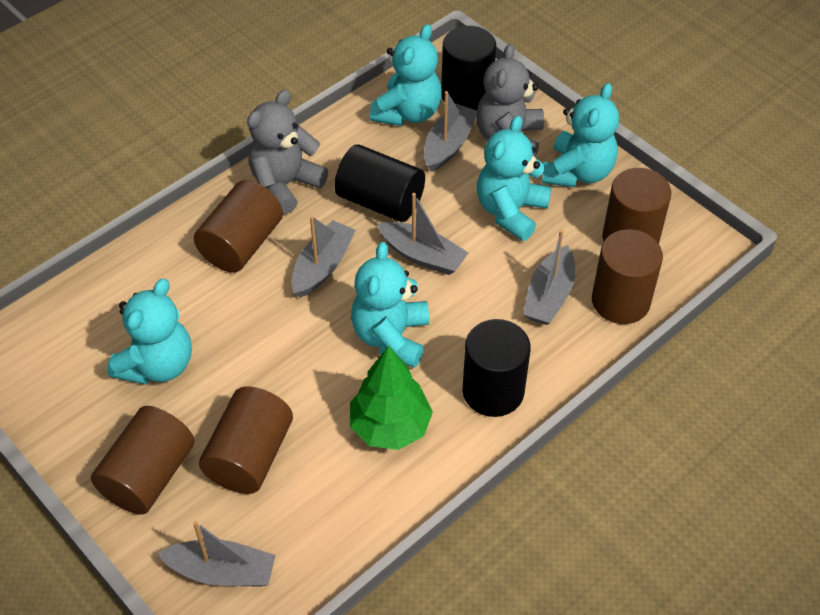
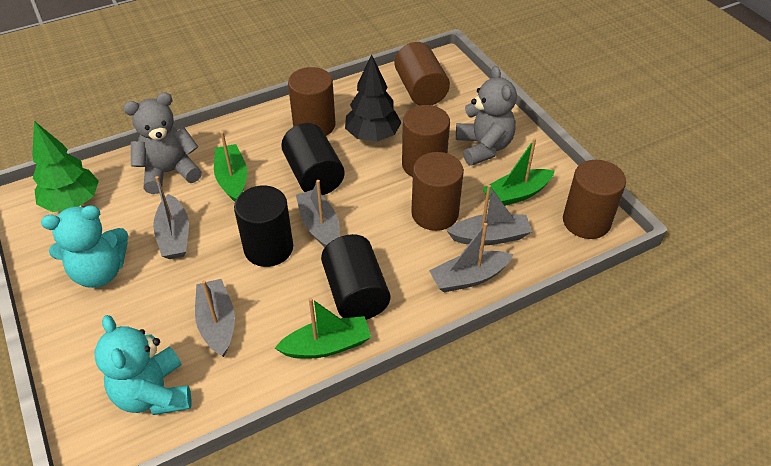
black tree: 0 -> 1
green boat: 0 -> 3
turquoise teddy bear: 5 -> 2

